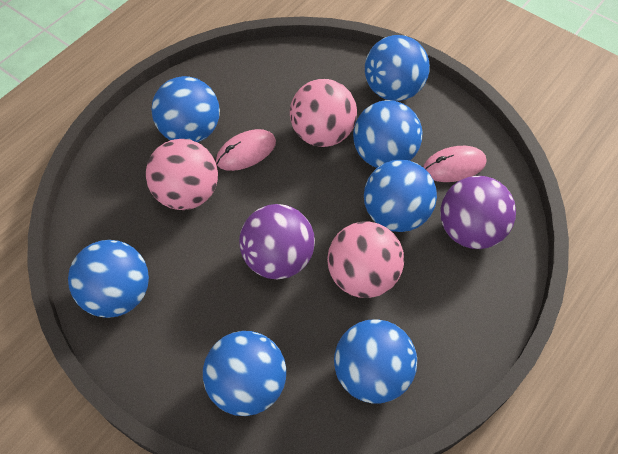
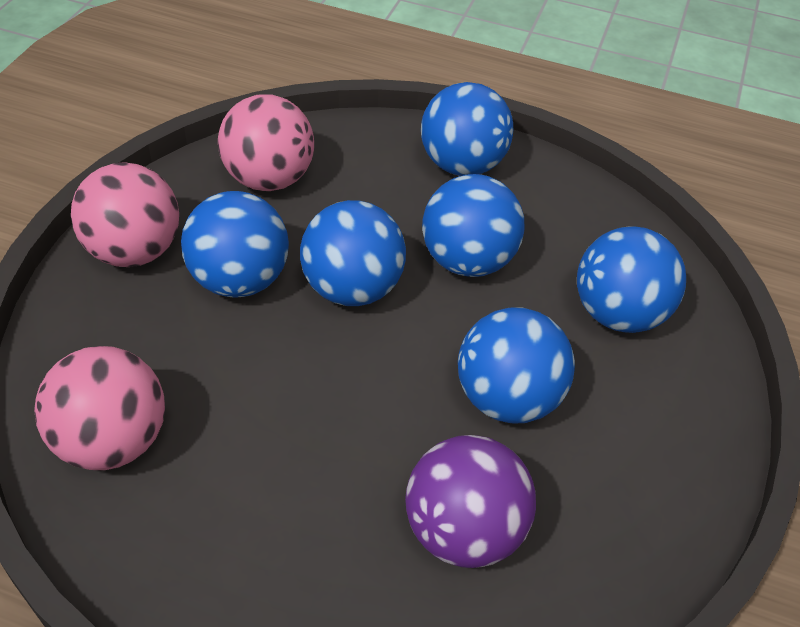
blue ball: 7 -> 6
pink mouse: 2 -> 0
purple ball: 2 -> 1

